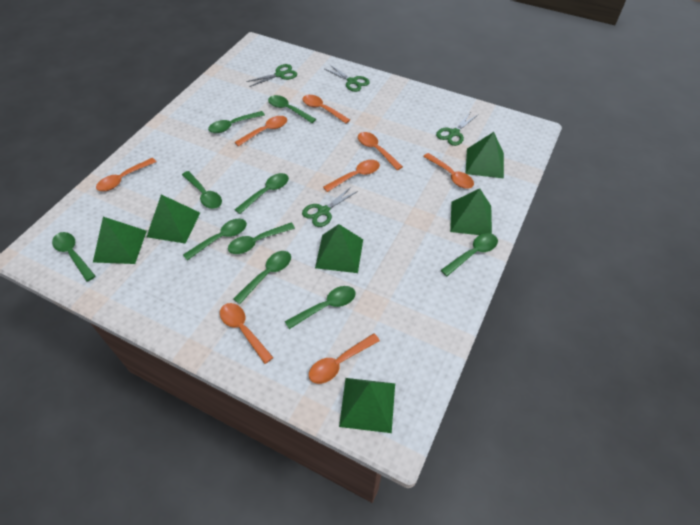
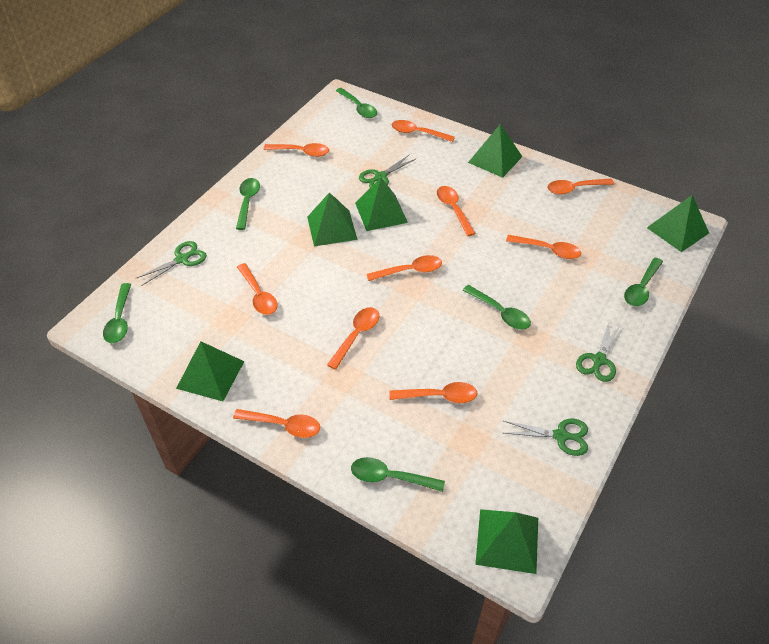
green spoon: 10 -> 6
orange spoon: 8 -> 10

